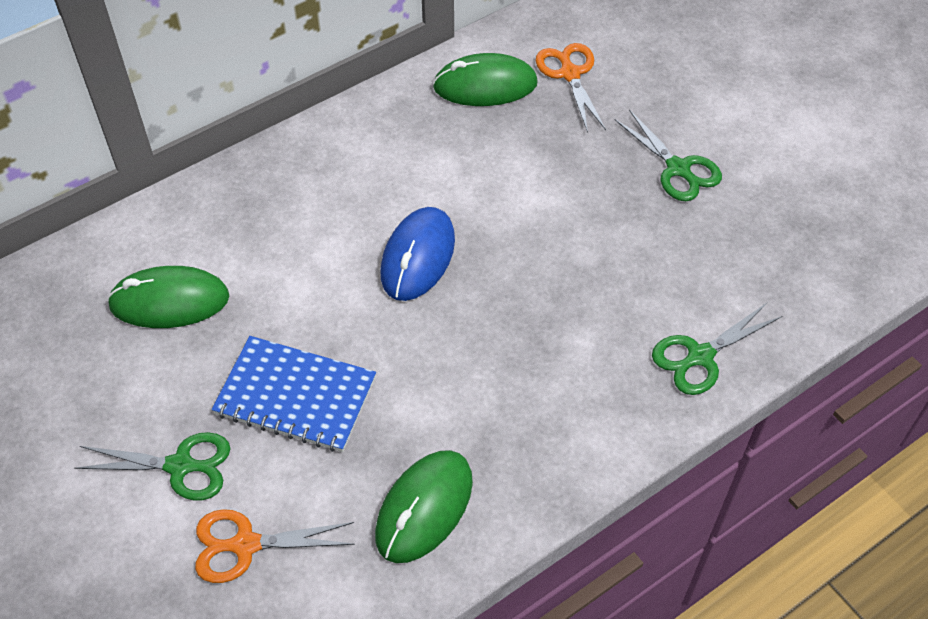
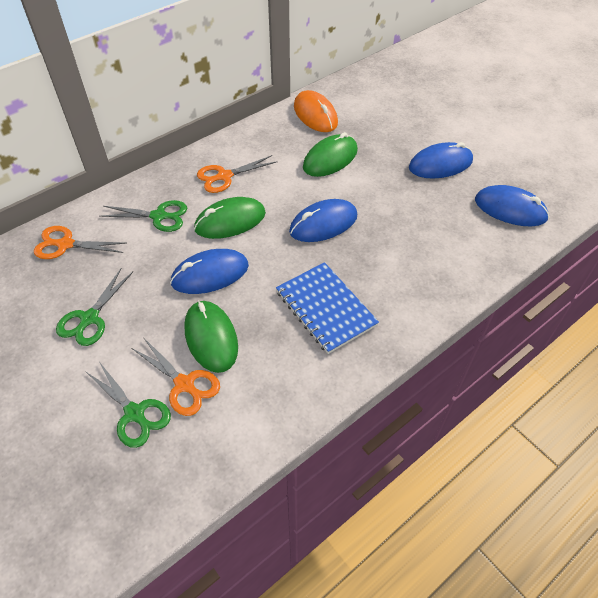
blue mouse: 1 -> 4
orange mouse: 0 -> 1
orange scissors: 2 -> 3

